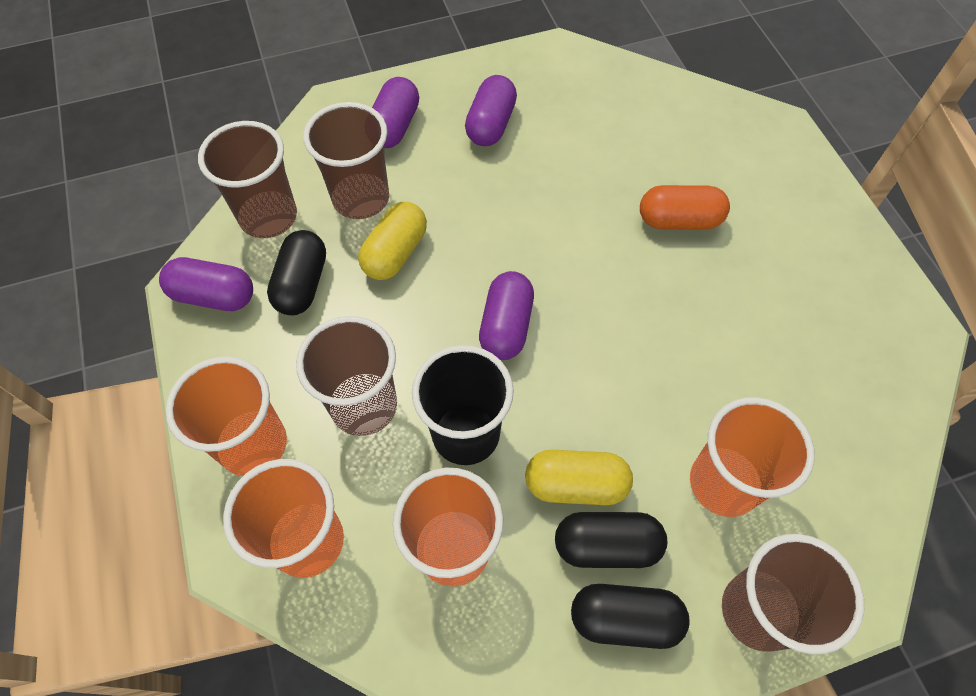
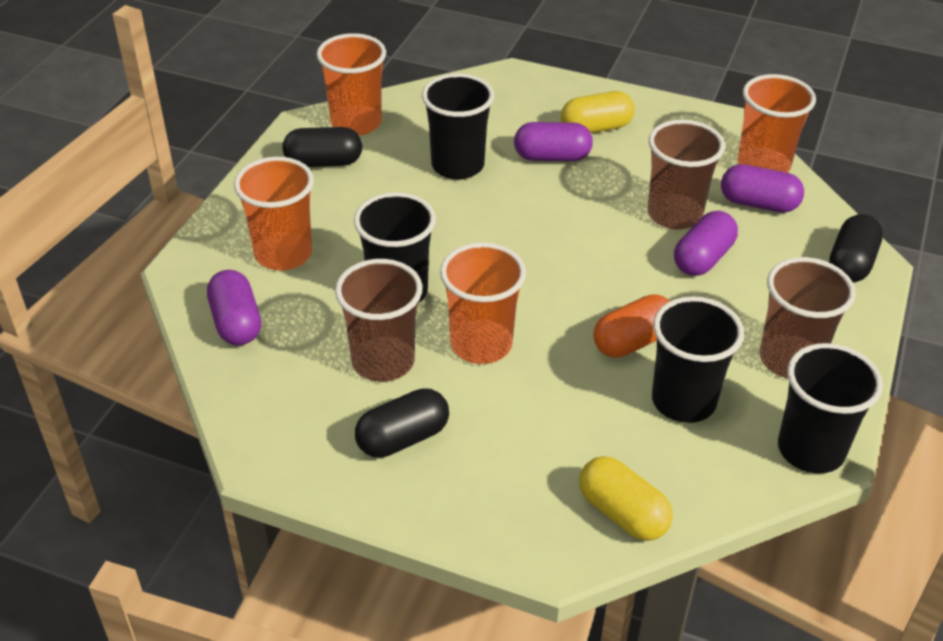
black cup: 1 -> 4
brown cup: 4 -> 3

